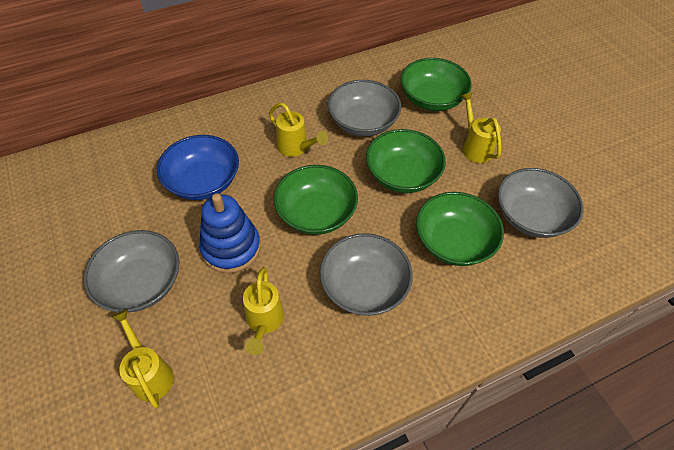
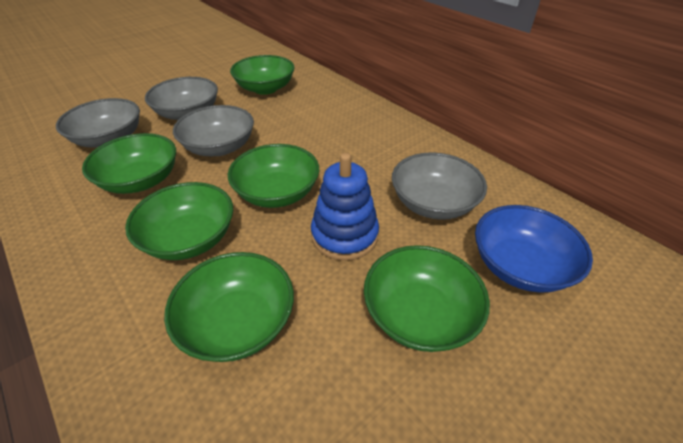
green bowl: 4 -> 6
yellow watering can: 4 -> 0

